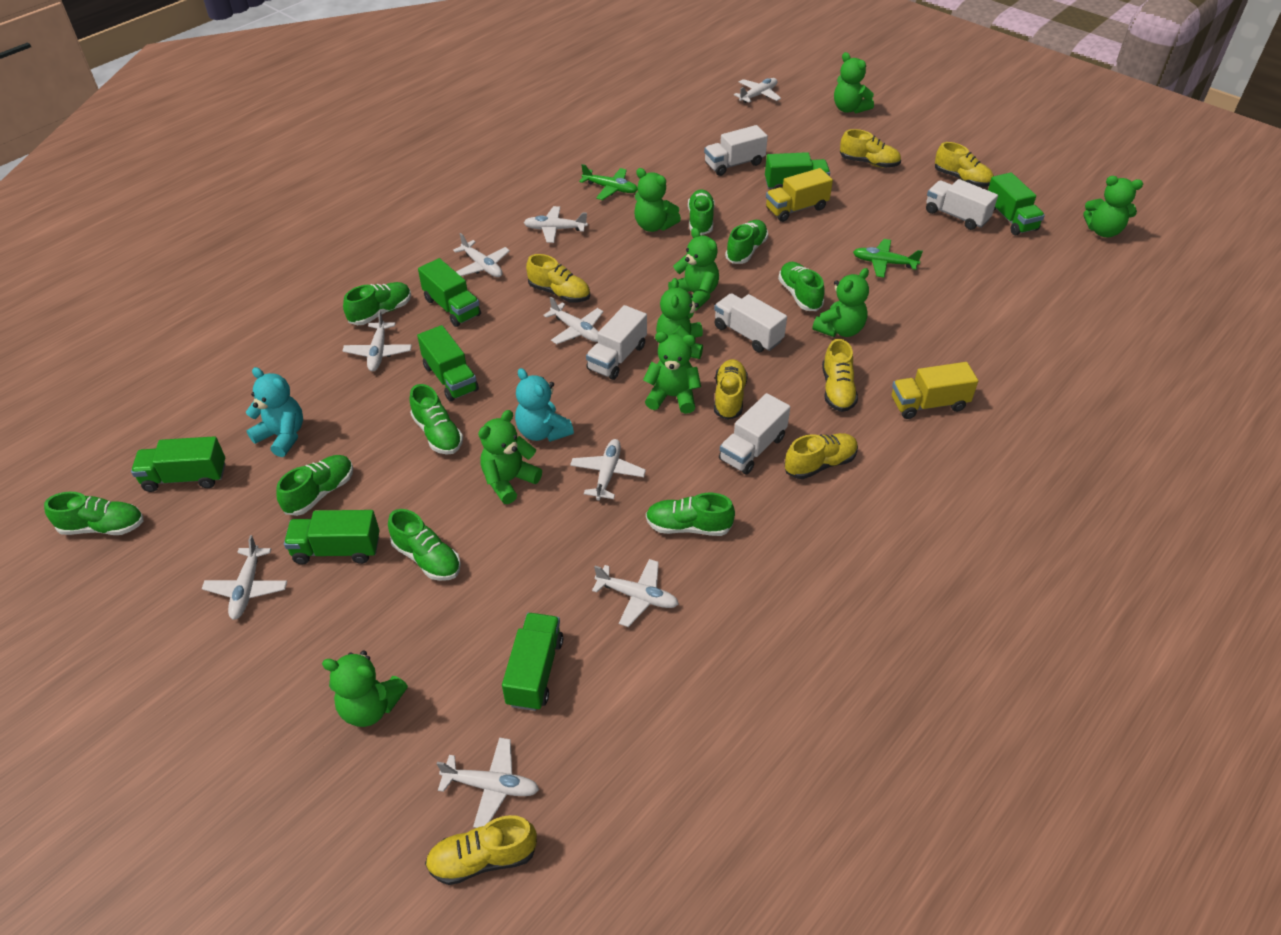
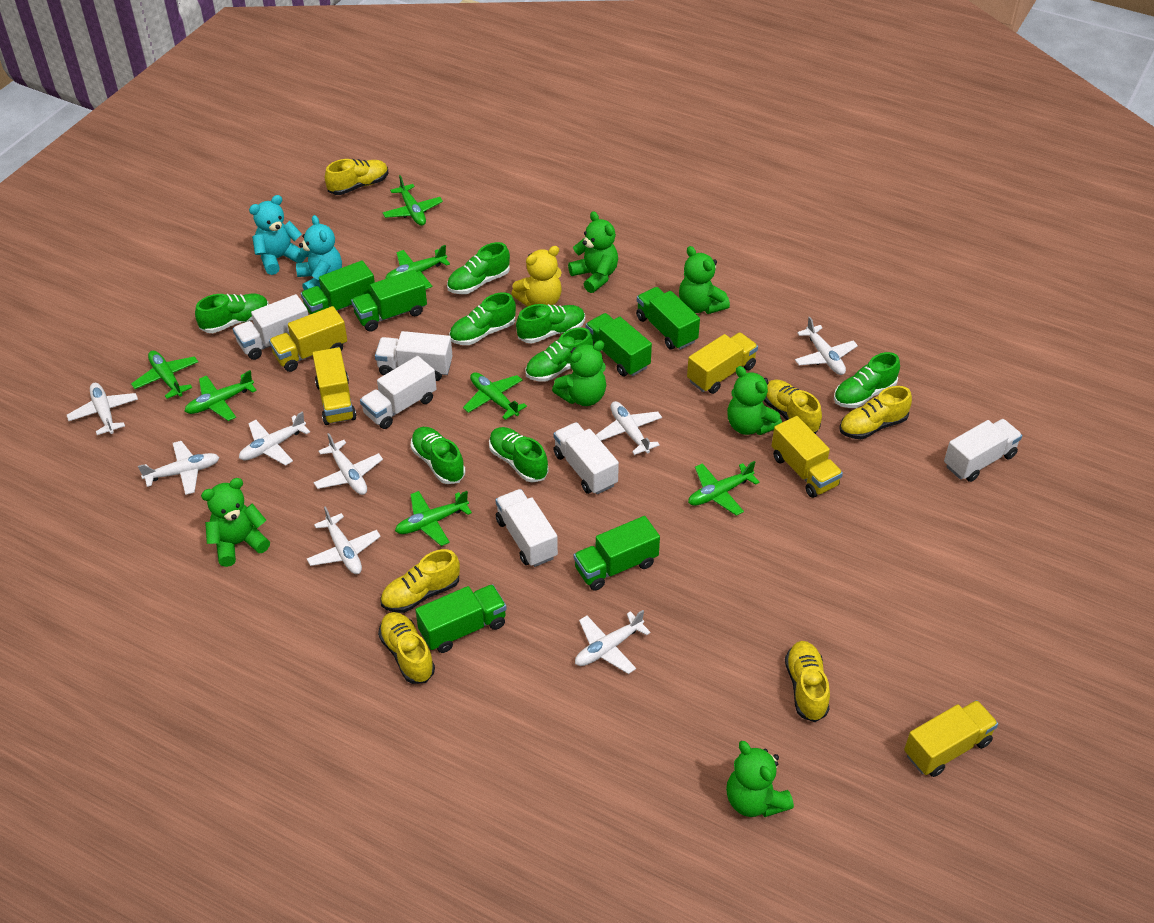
green plane: 2 -> 7
green shoe: 9 -> 8
green teddy bear: 9 -> 6
green truck: 7 -> 6
white plane: 9 -> 8
white truck: 5 -> 6
yellow shoe: 7 -> 6
yellow teddy bear: 0 -> 1
yellow truck: 2 -> 5

